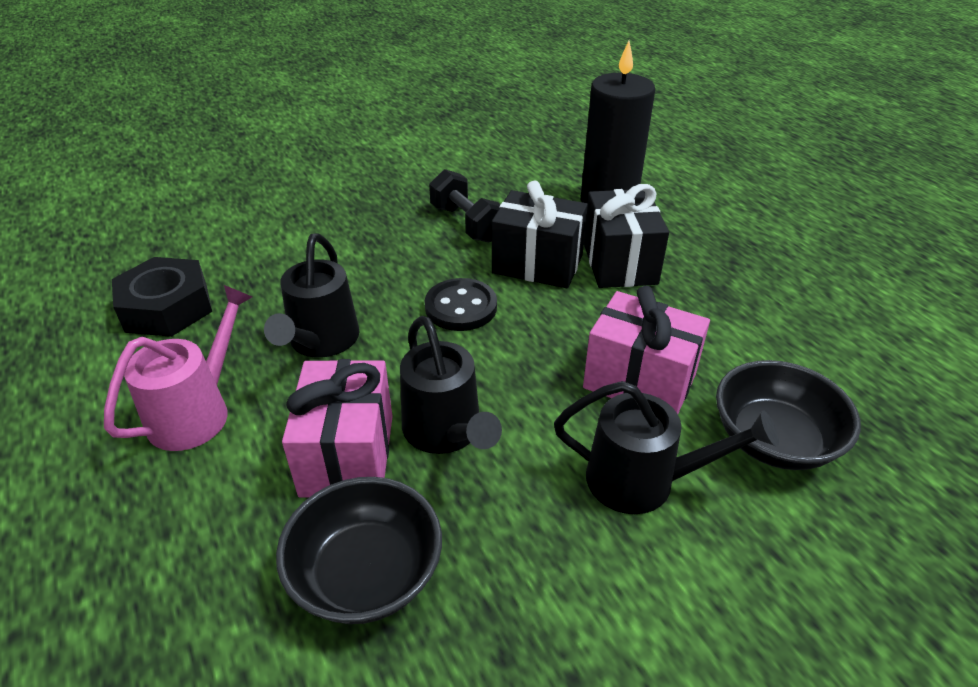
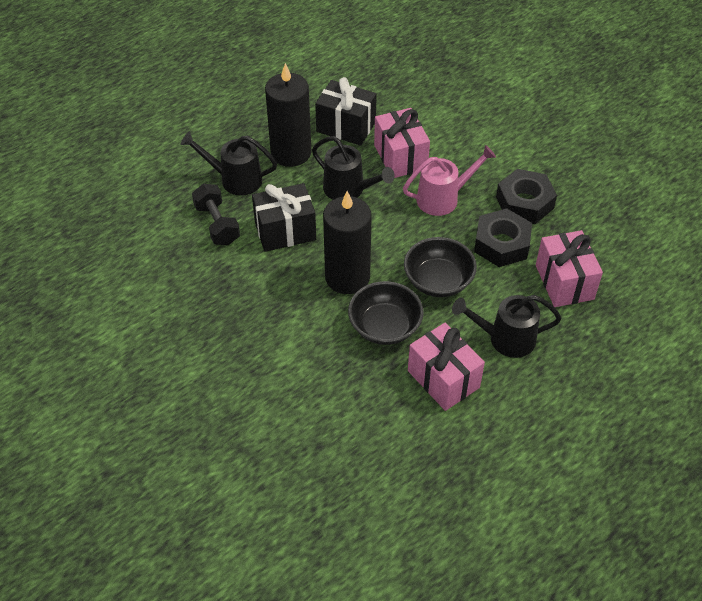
black button: 1 -> 0
black candle: 1 -> 2
black nut: 1 -> 2
pink gift: 2 -> 3

